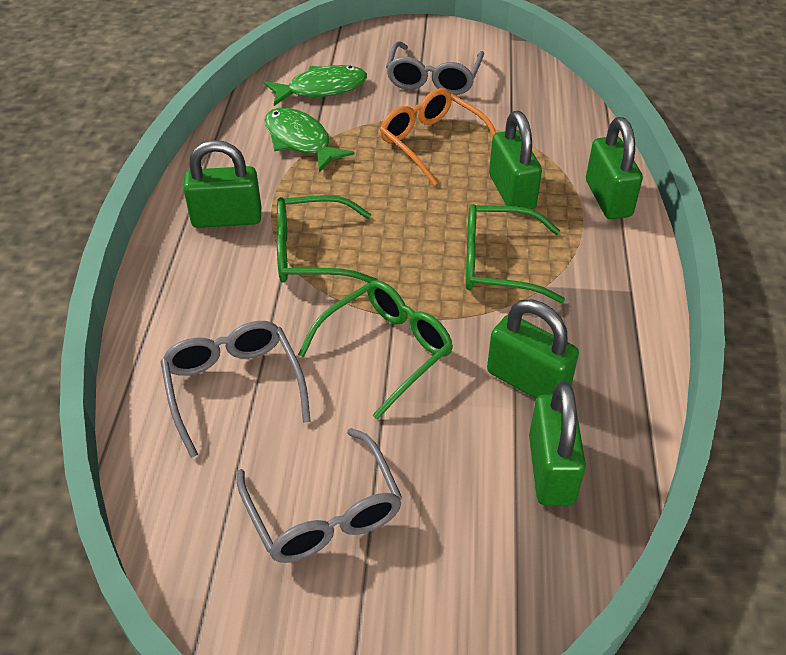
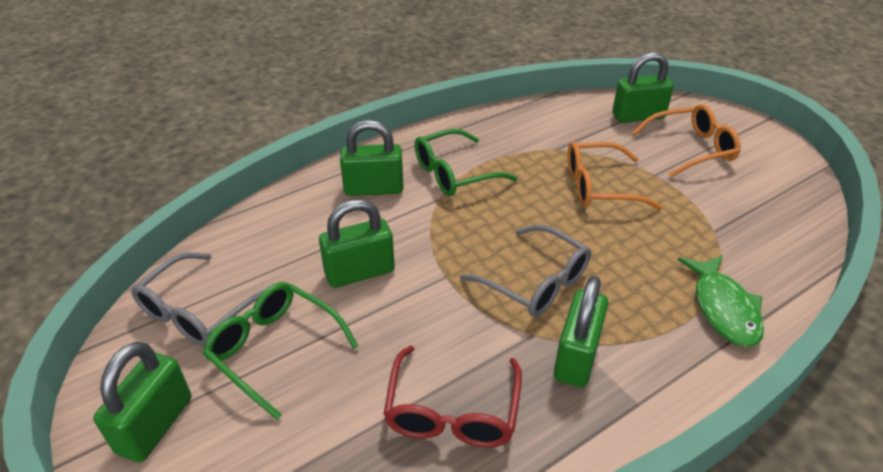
green fish: 2 -> 1
green glasses: 3 -> 2
grey glasses: 3 -> 2
orange glasses: 1 -> 2
red glasses: 0 -> 1

